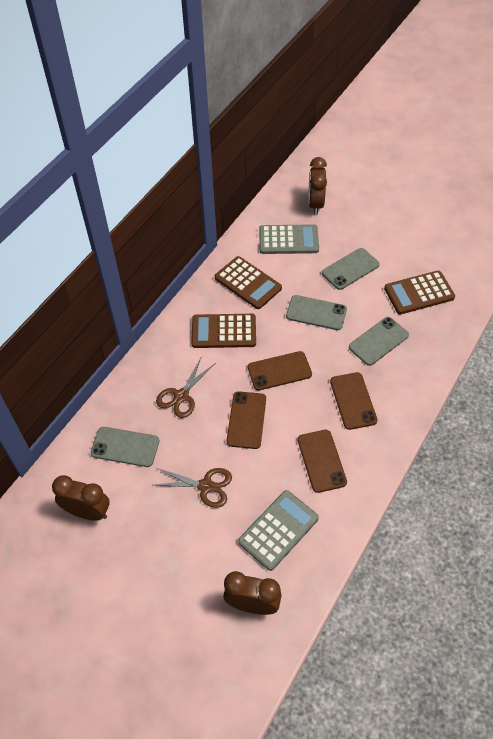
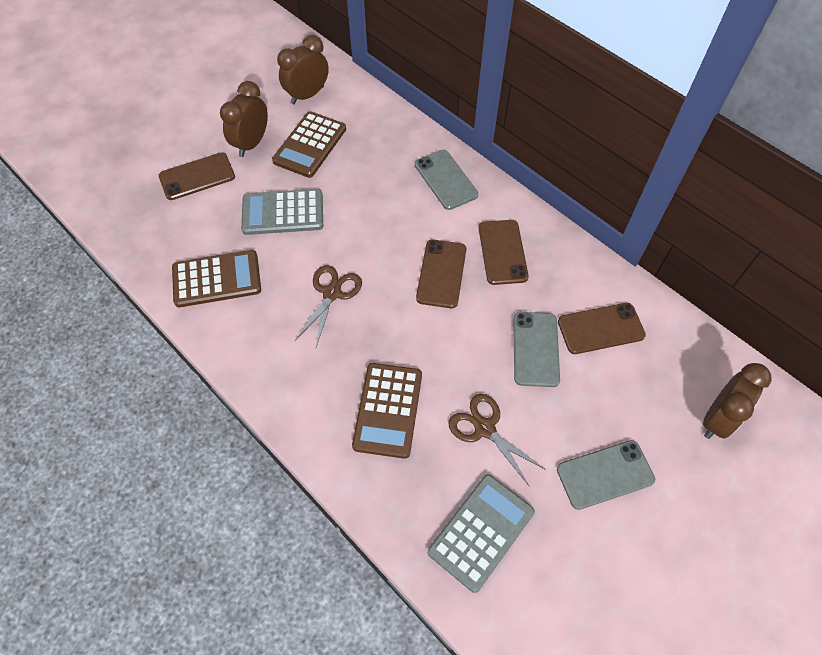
grey phone: 4 -> 3

